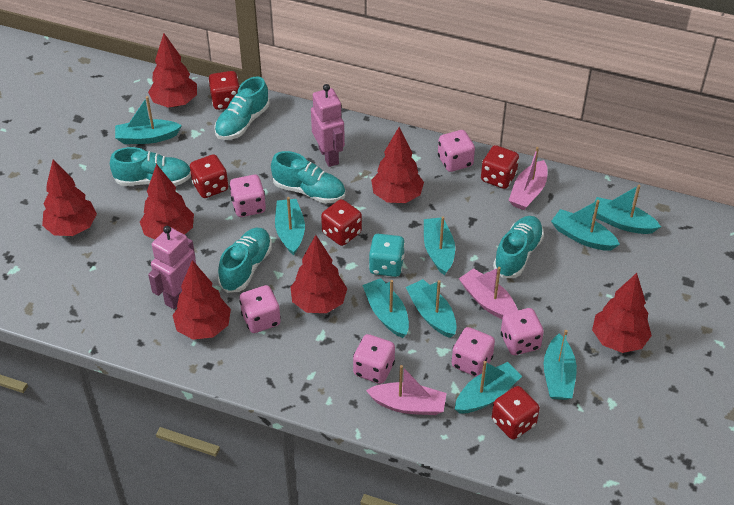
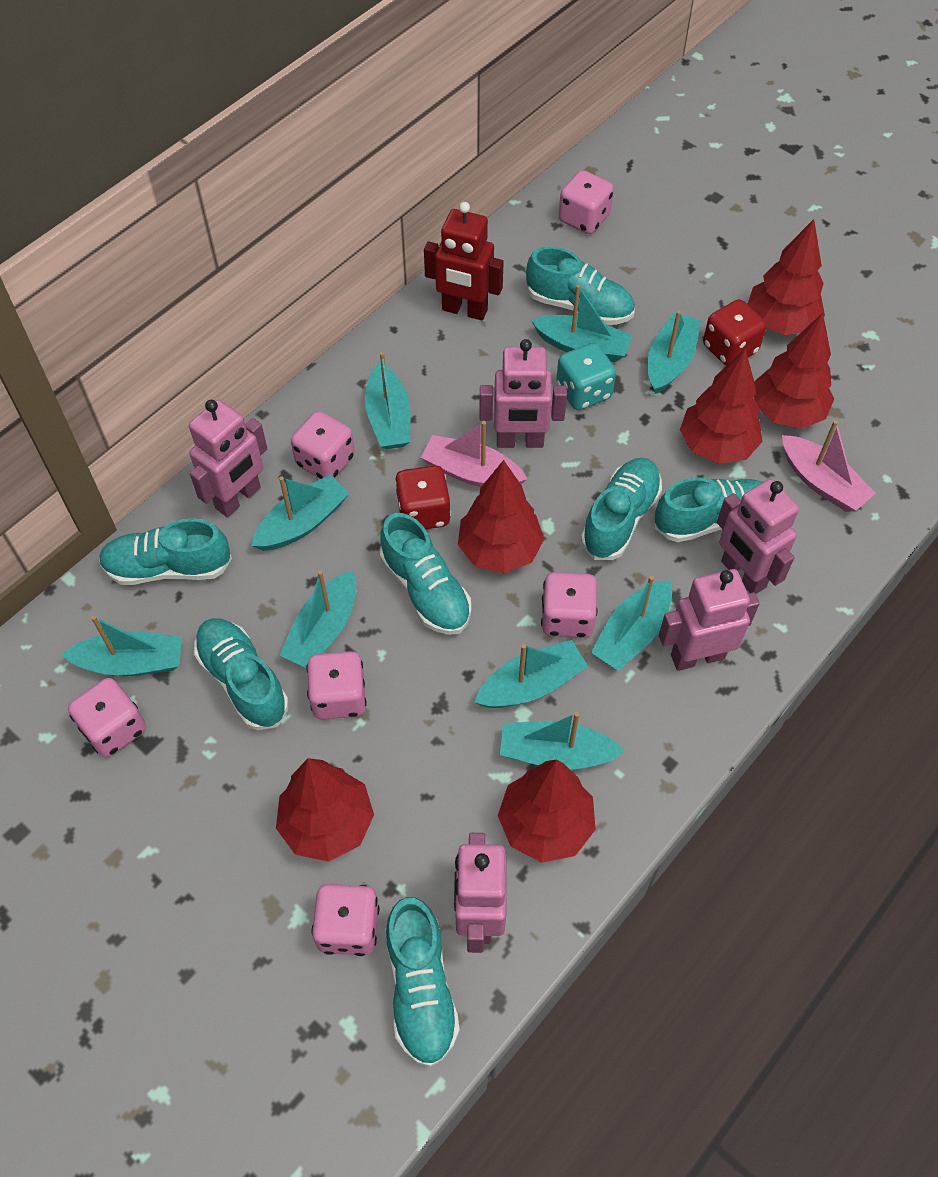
pink boat: 3 -> 2
pink robot: 2 -> 5
red dice: 5 -> 2
red robot: 0 -> 1
red tree: 7 -> 6
turquoise shoe: 5 -> 7

